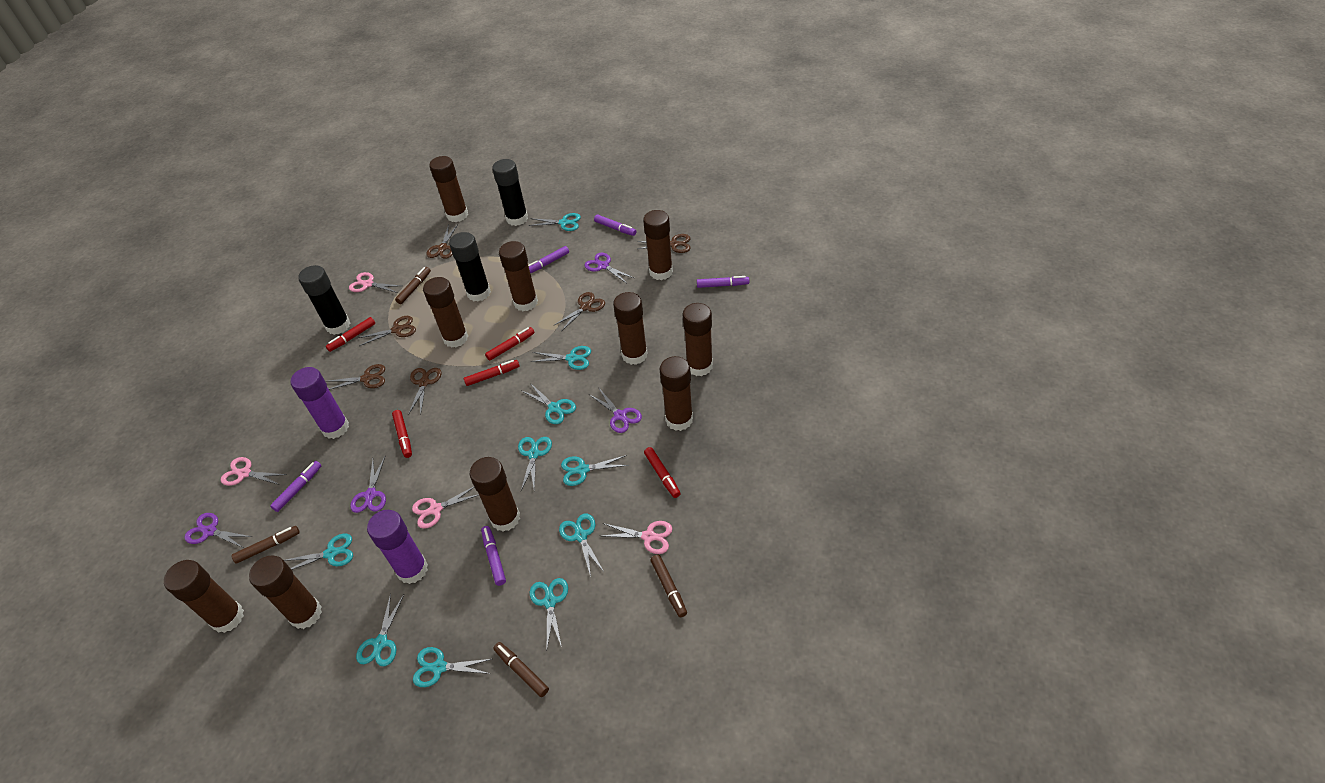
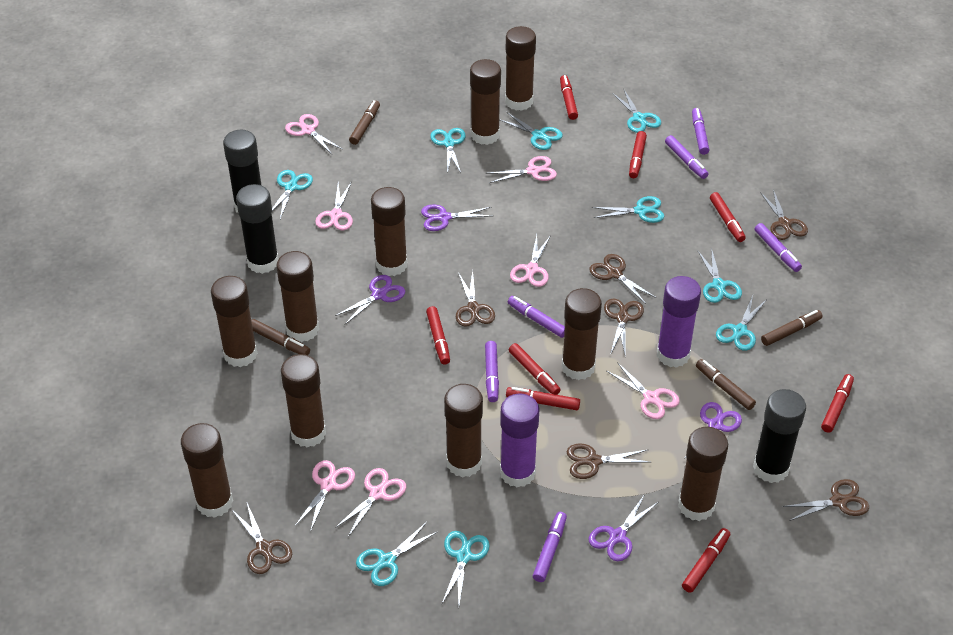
brown scissors: 6 -> 7
pink scissors: 4 -> 7
purple marker: 5 -> 6
red marker: 5 -> 8
turquoise scissors: 10 -> 9

